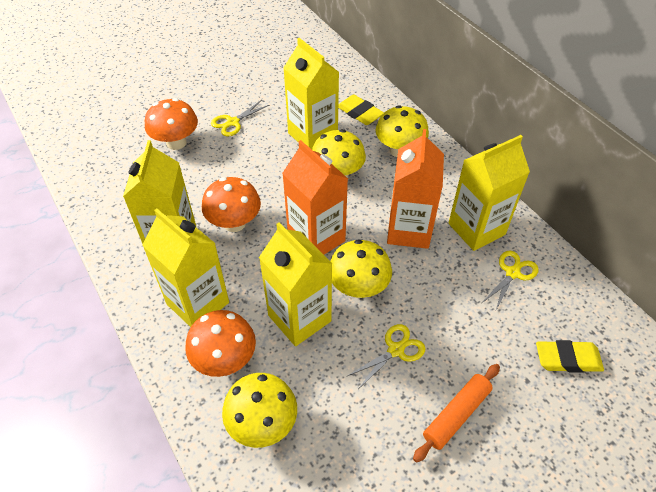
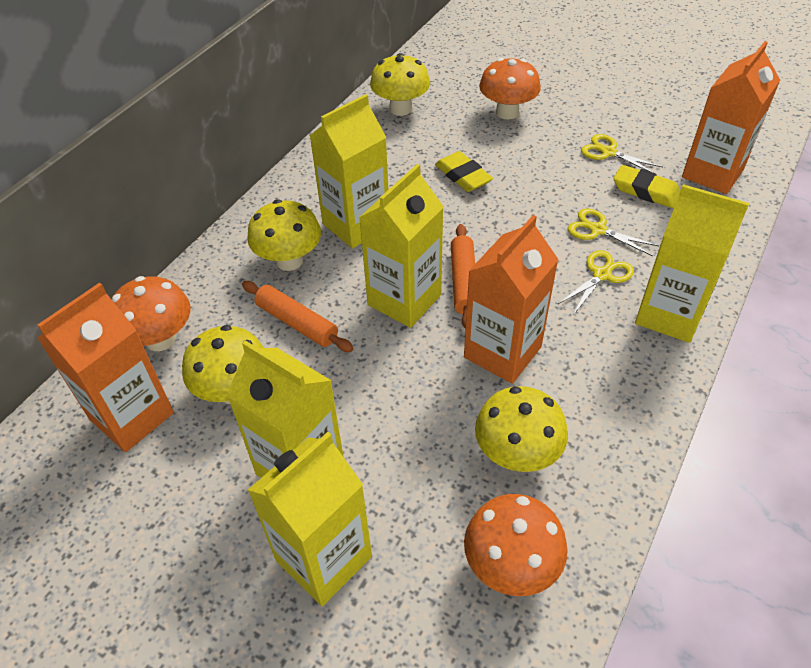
orange carton: 2 -> 3
orange rolling pin: 1 -> 2

